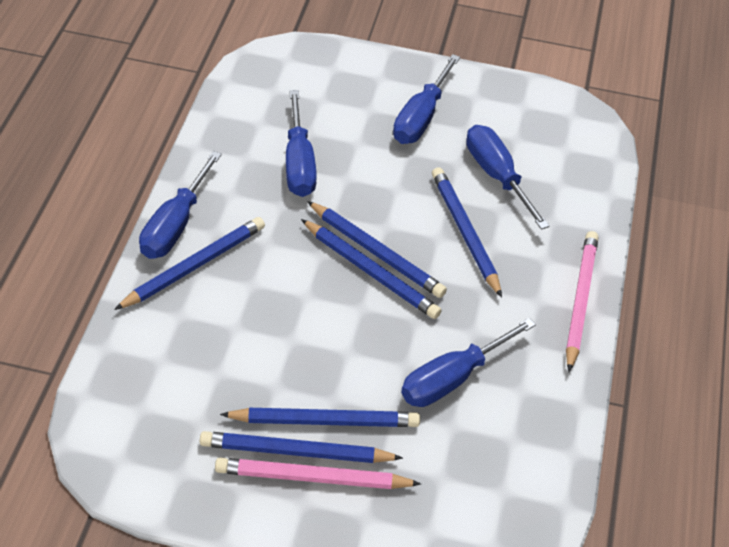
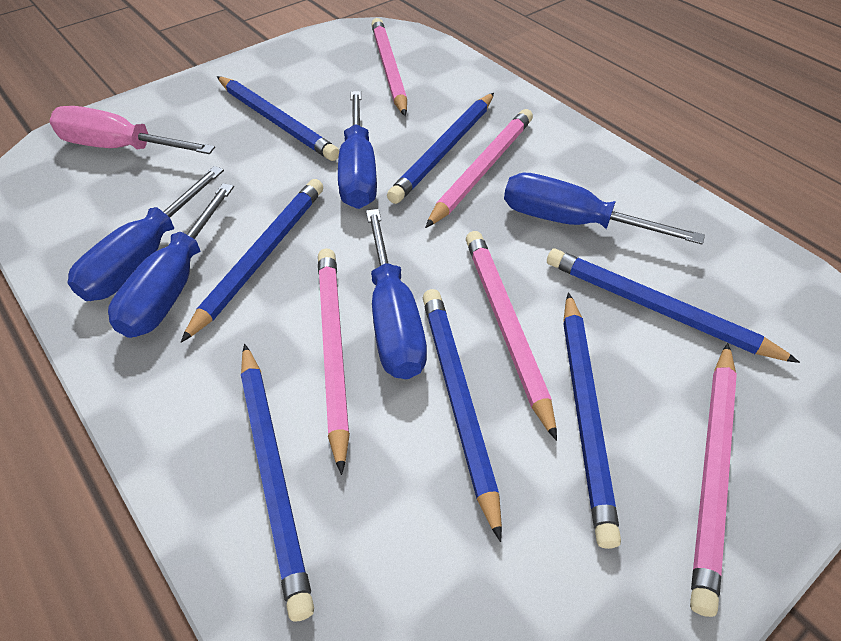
blue pencil: 6 -> 7
pink pencil: 2 -> 5
pink screwdriver: 0 -> 1

